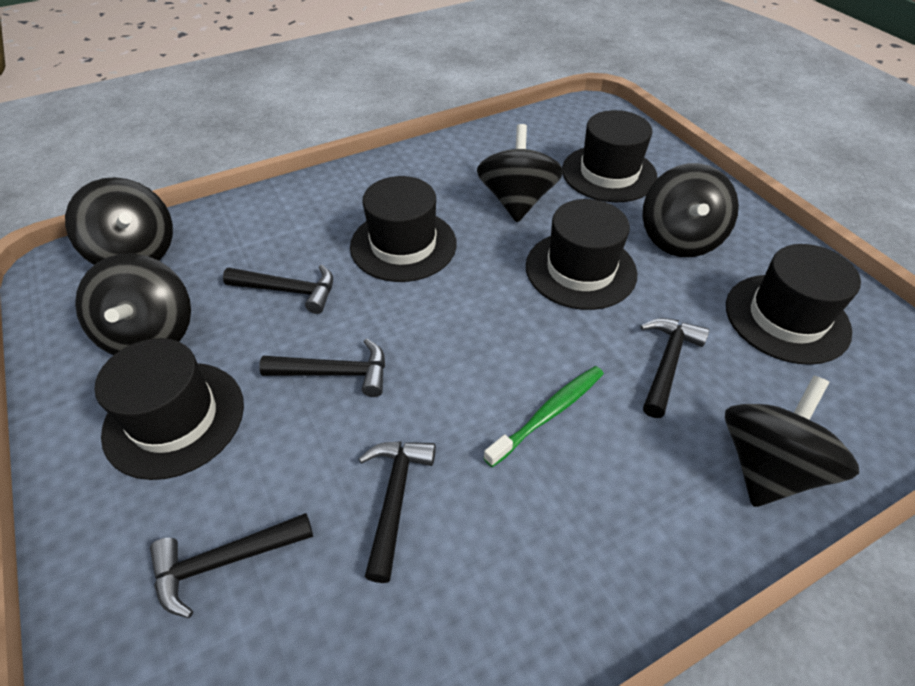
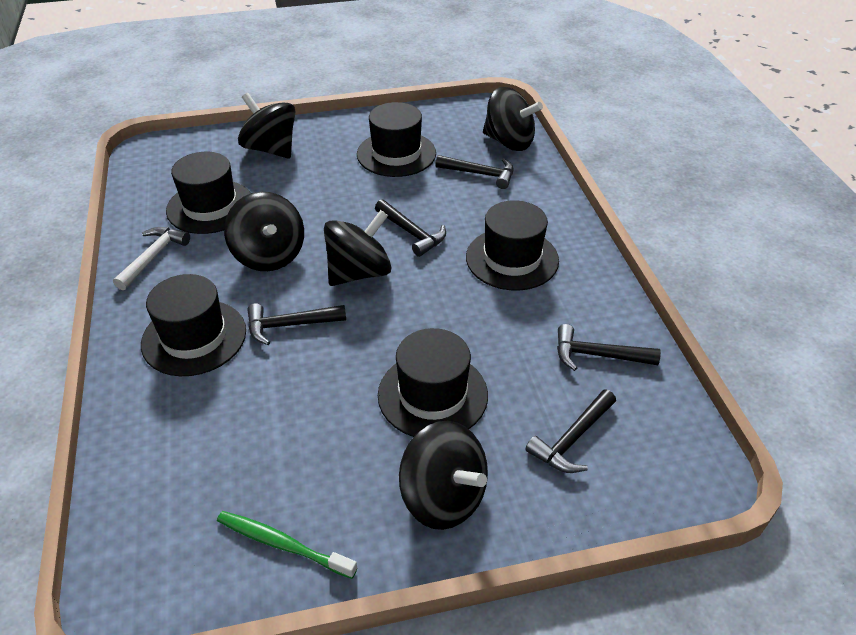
white hammer: 0 -> 1

